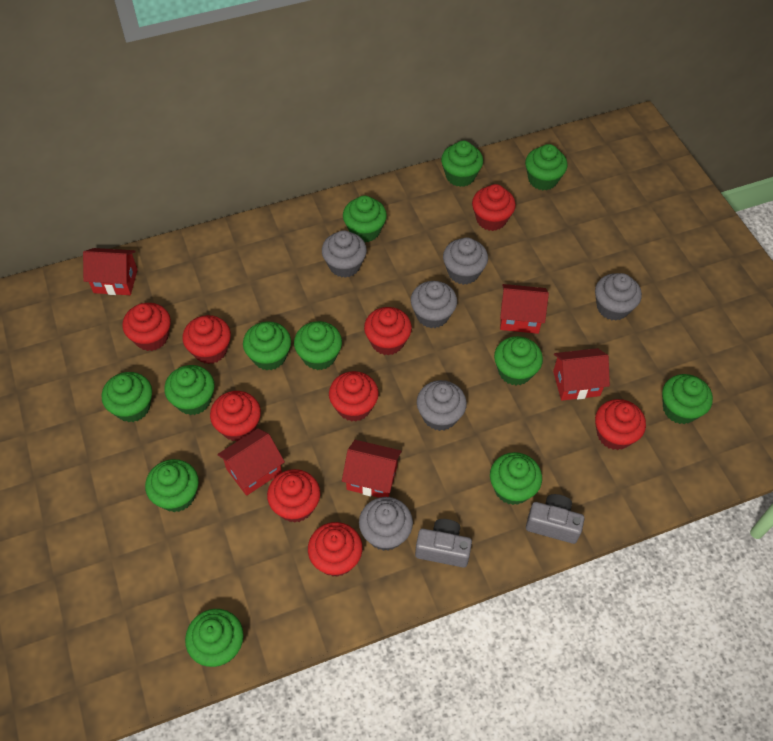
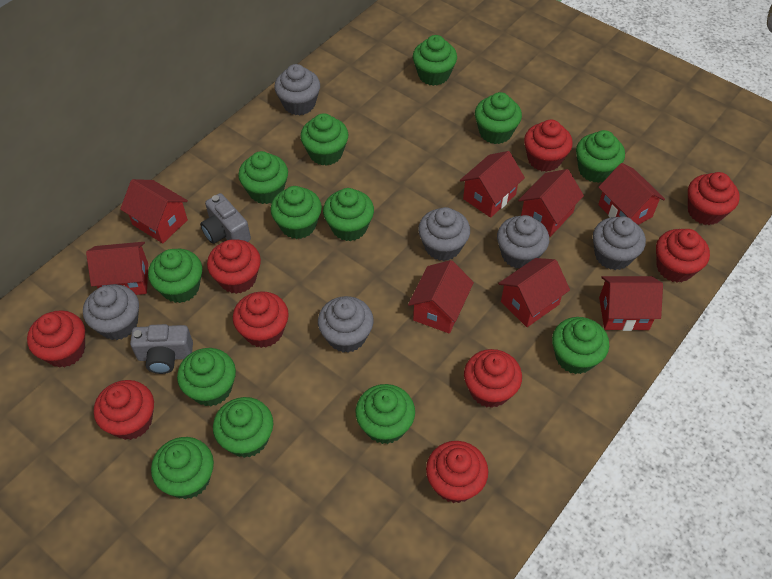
green cupcake: 12 -> 13
red house: 5 -> 8

